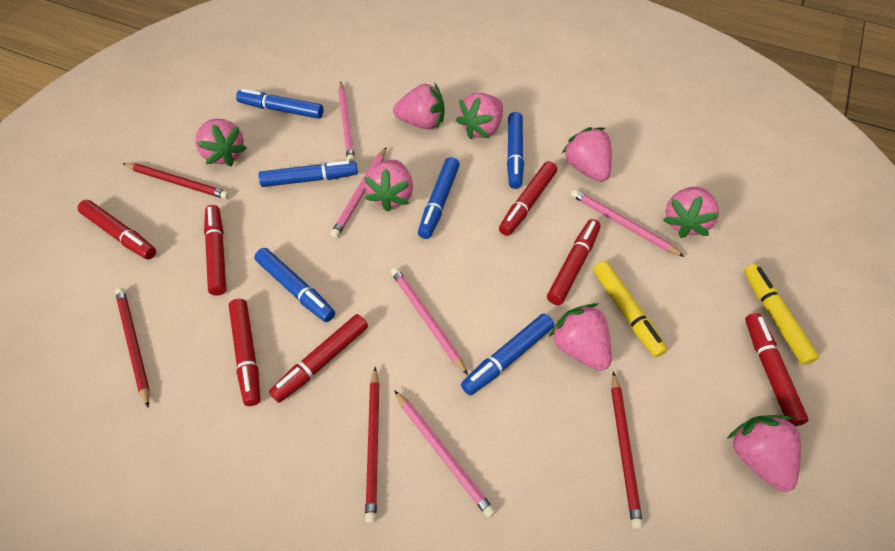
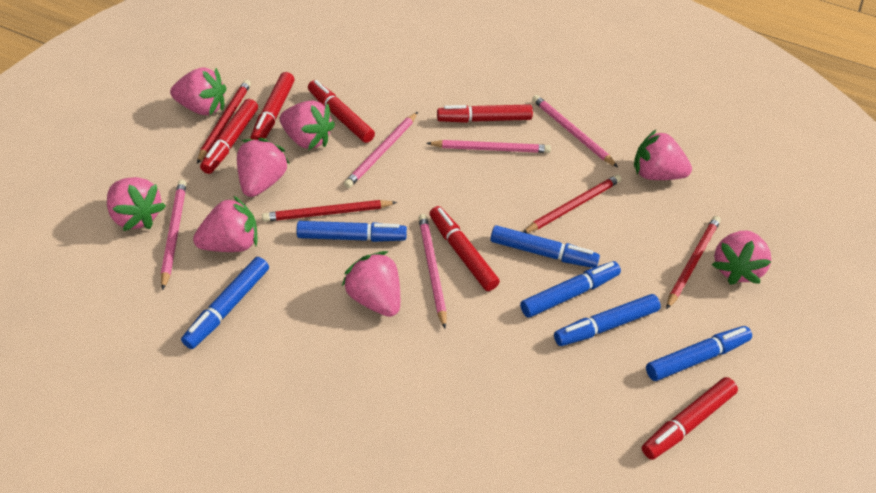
red marker: 7 -> 6
yellow marker: 2 -> 0

